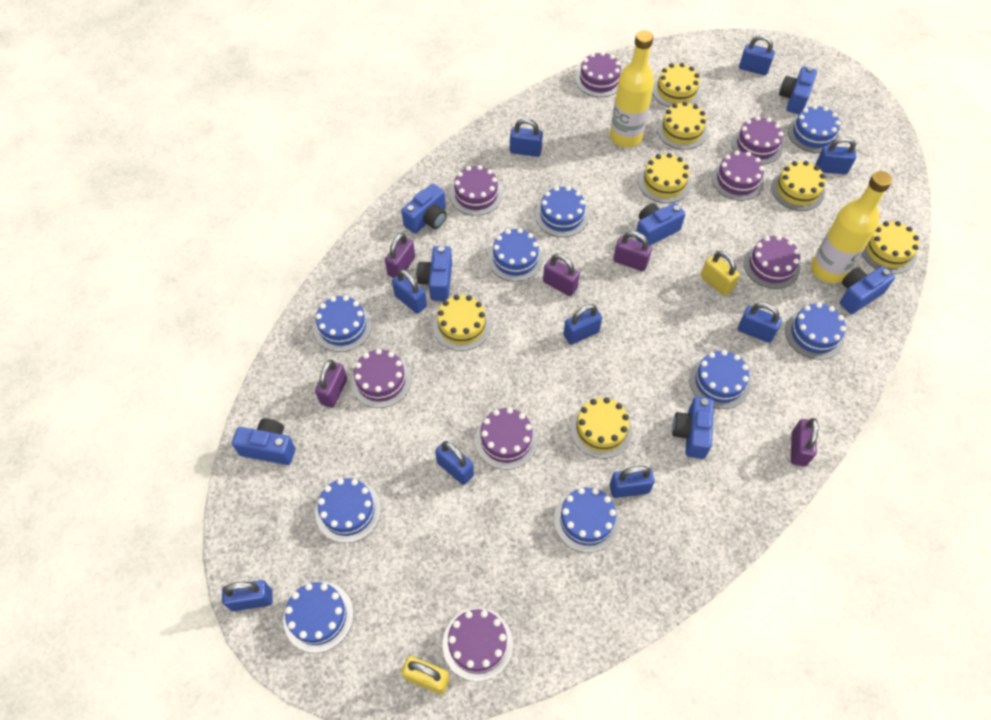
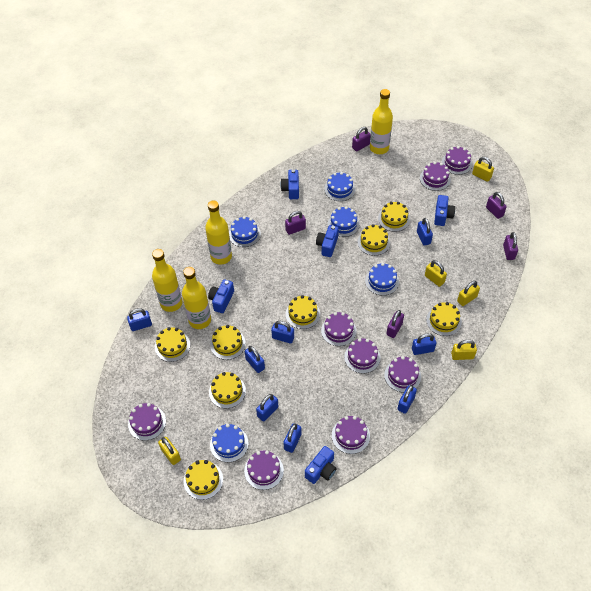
blue cake: 9 -> 5
blue camera: 7 -> 5
blue padlock: 9 -> 8
yellow bottle: 2 -> 4
yellow cake: 7 -> 8
yellow padlock: 2 -> 5

